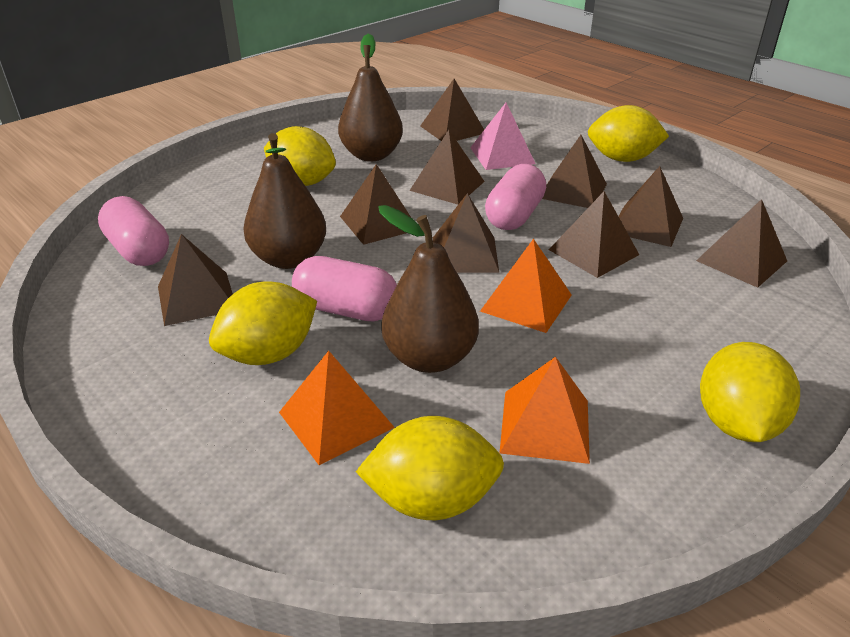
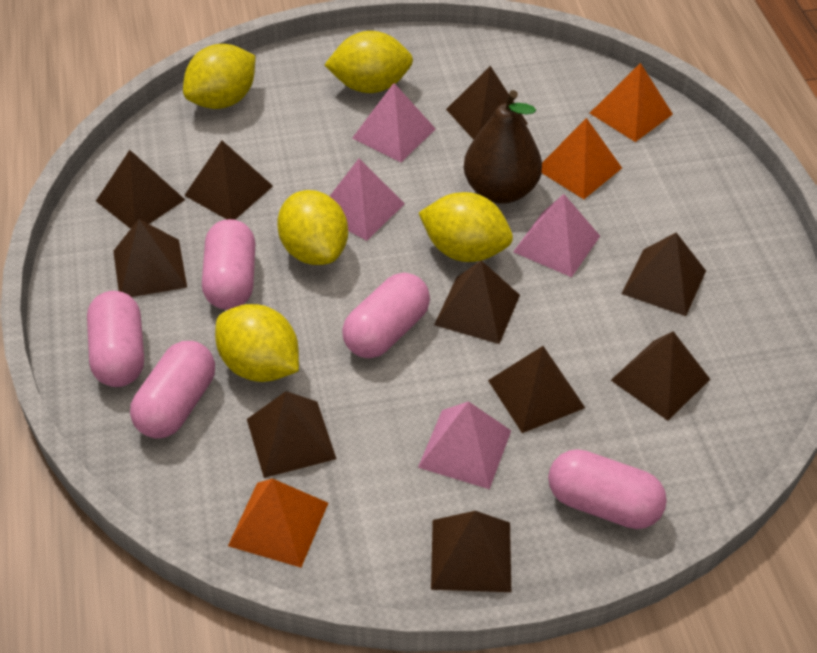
brown pear: 3 -> 1
brown pyramid: 9 -> 10
pink capsule: 3 -> 5
pink pyramid: 1 -> 4

